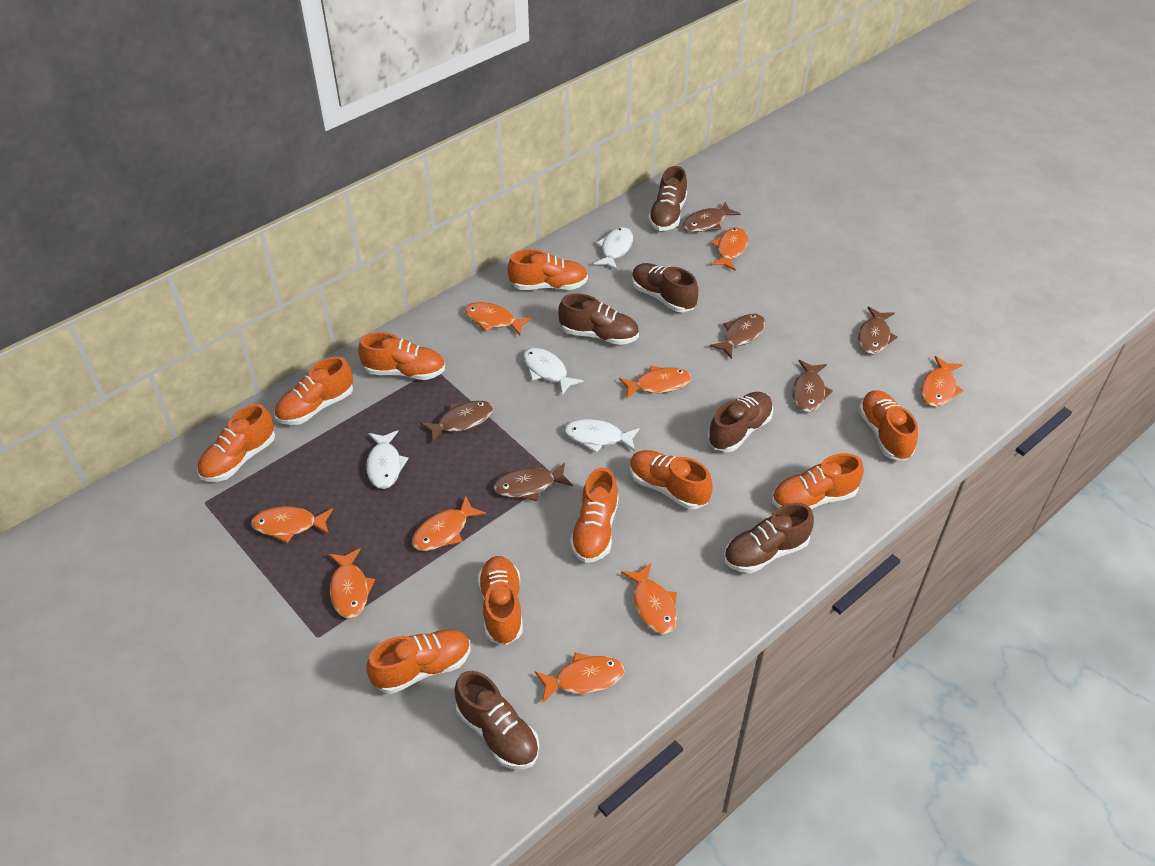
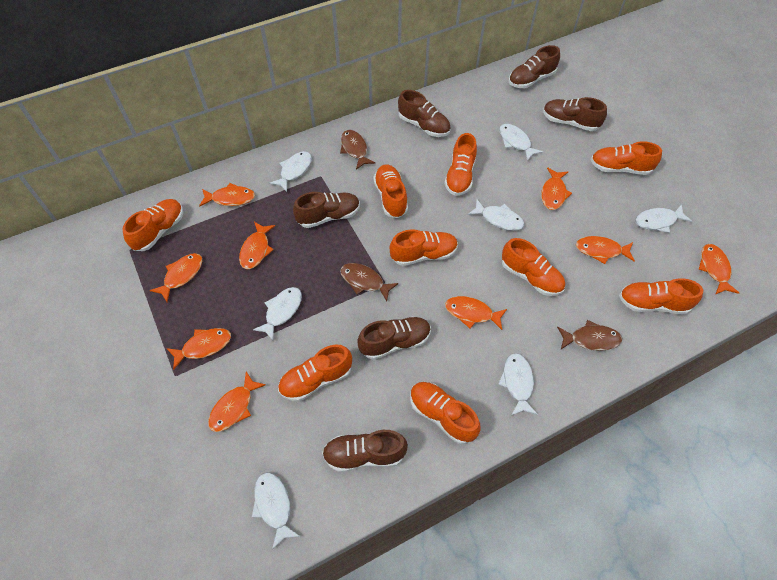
brown fish: 6 -> 3
orange shoe: 10 -> 9
white fish: 4 -> 7

